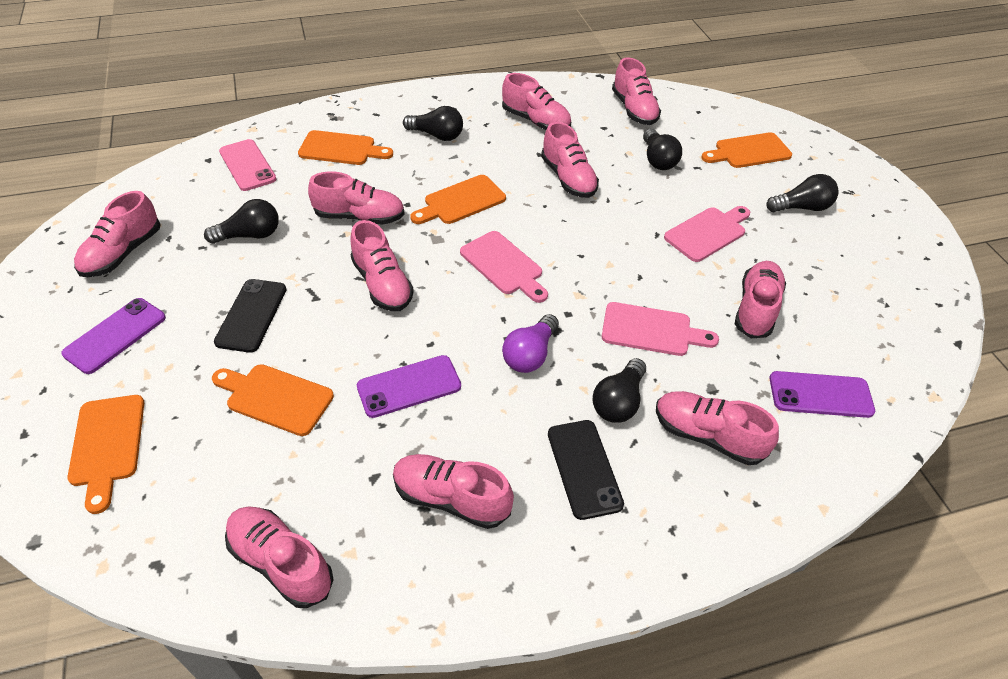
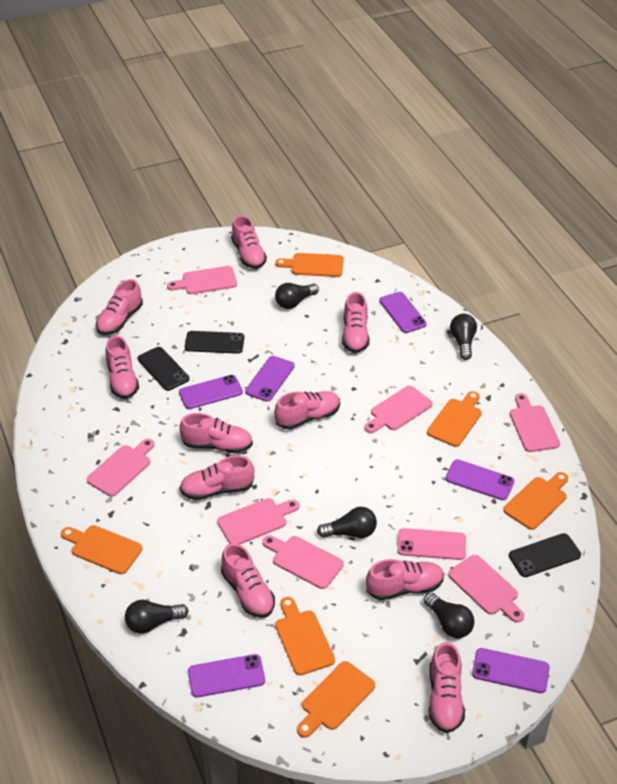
black phone: 2 -> 3
orange cutting board: 5 -> 6
pink cutting board: 3 -> 7
purple light bulb: 1 -> 0
purple phone: 3 -> 6

